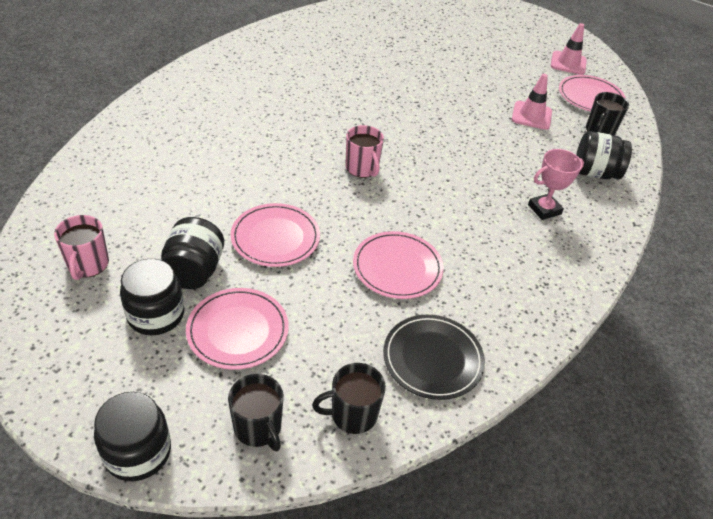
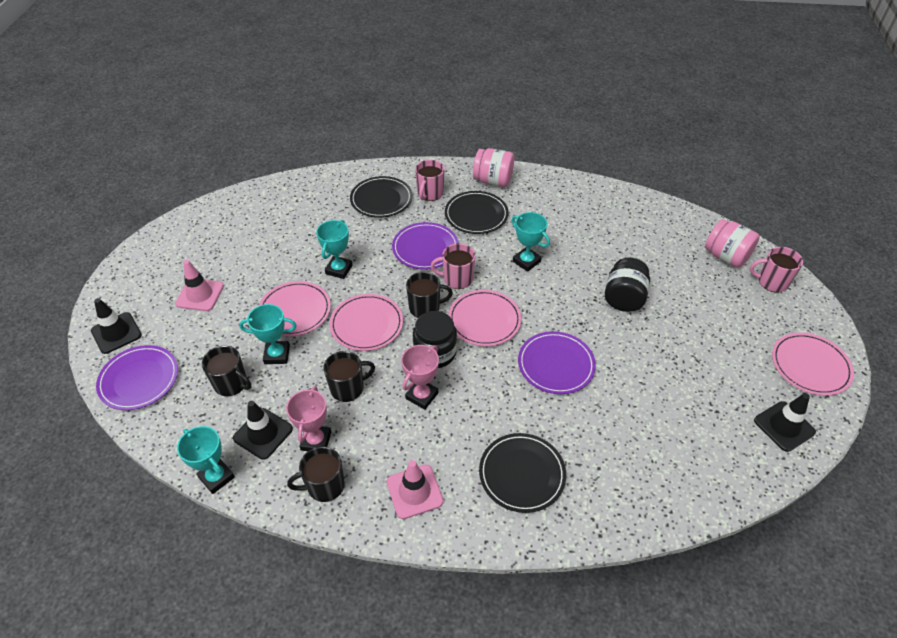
black jar: 4 -> 2
black mug: 3 -> 4
black plate: 1 -> 3
black traffic cone: 0 -> 3
pink jar: 0 -> 2
pink mug: 2 -> 3
pink trophy: 1 -> 2
purple plate: 0 -> 3
turquoise trophy: 0 -> 4

